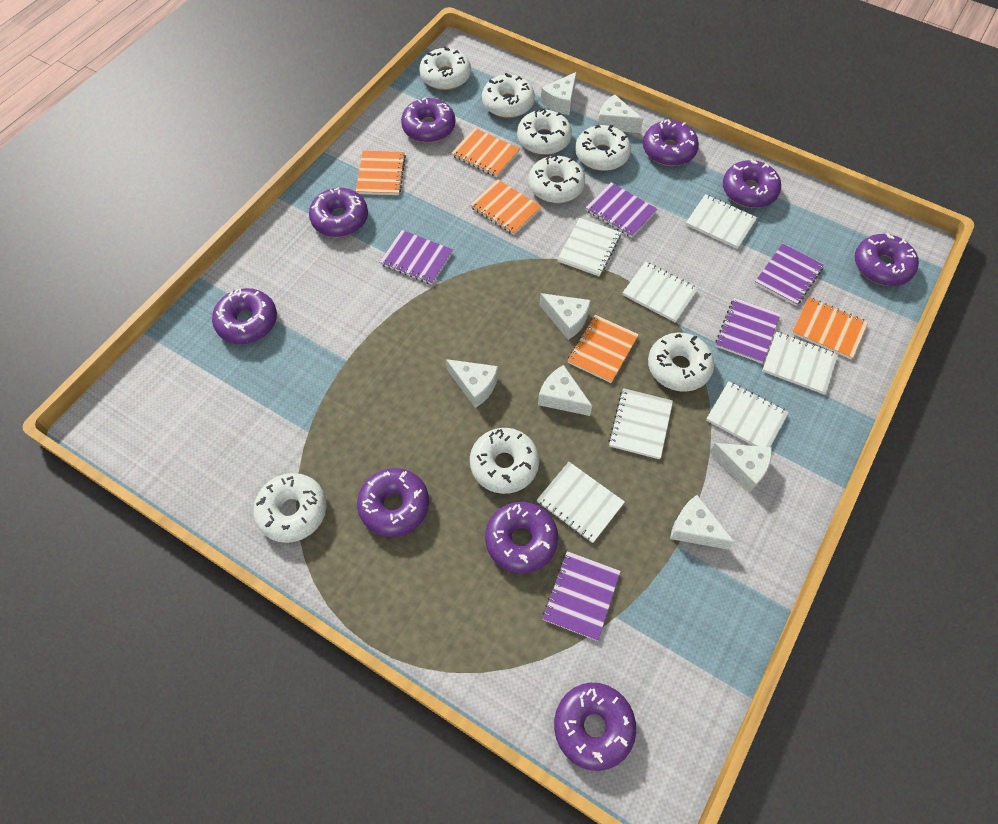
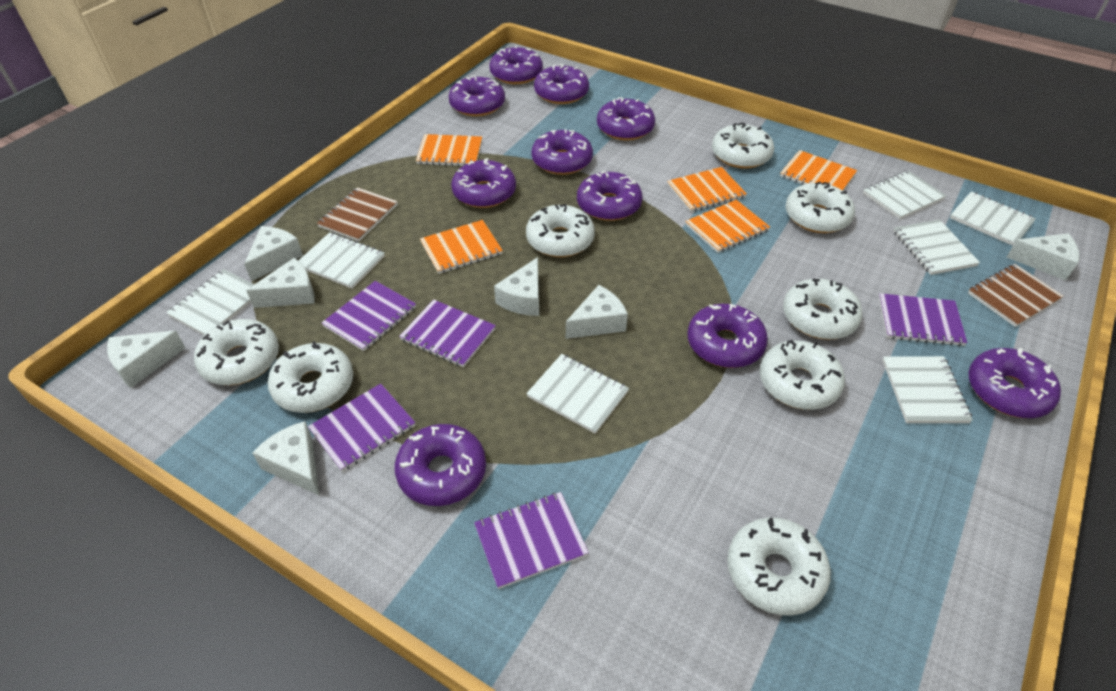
brown notebook: 0 -> 2
purple donut: 9 -> 10

